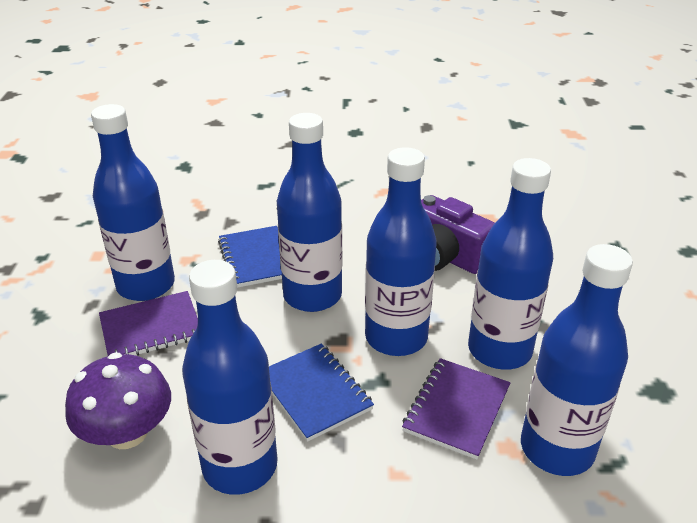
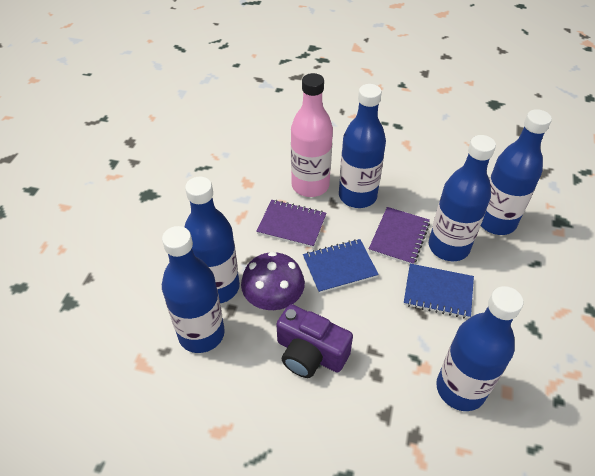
pink bottle: 0 -> 1

